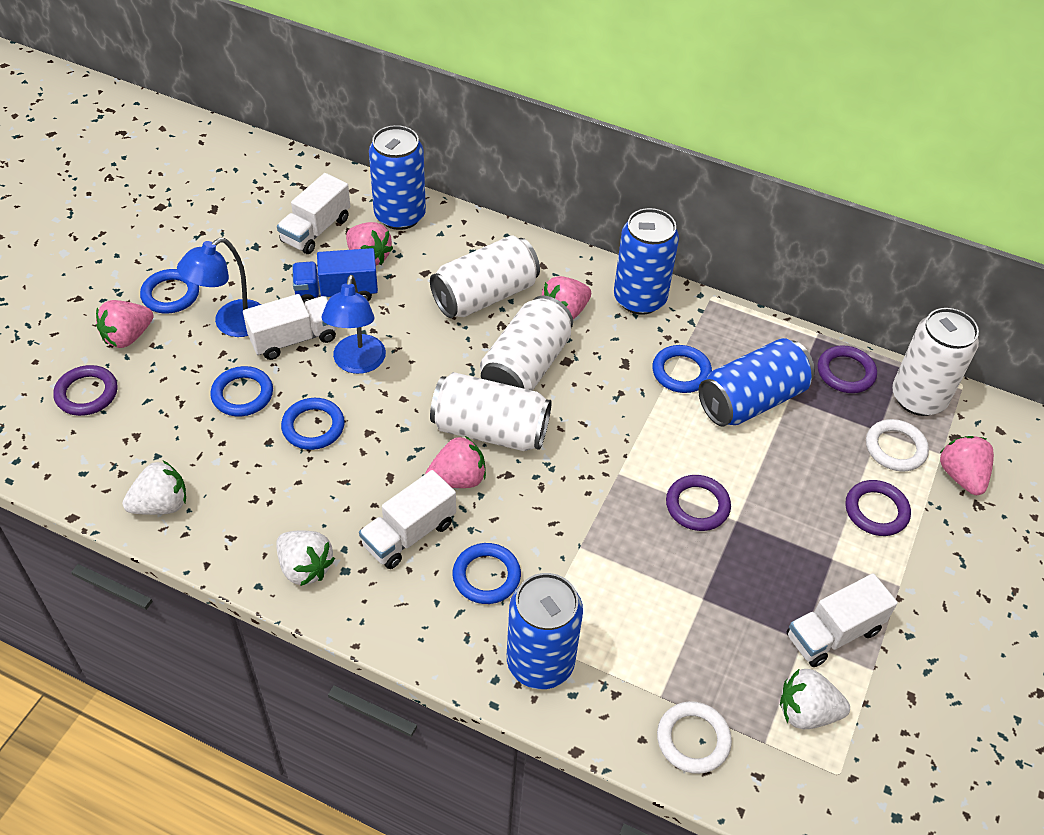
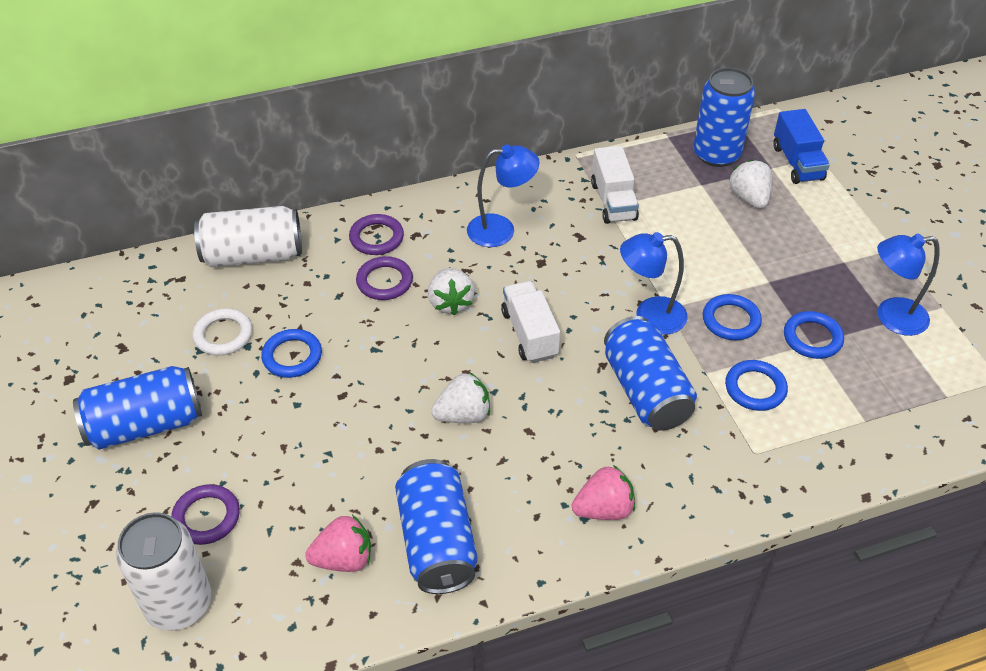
blue lamp: 2 -> 3
blue ring: 5 -> 4
pink strawberry: 5 -> 2
purple ring: 4 -> 3
white can: 4 -> 2
white ring: 2 -> 1
white truck: 4 -> 2

